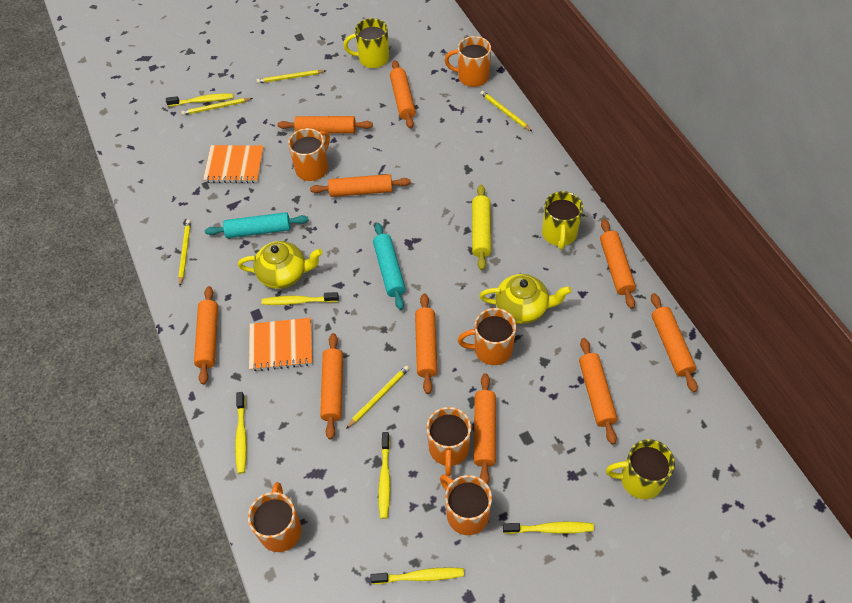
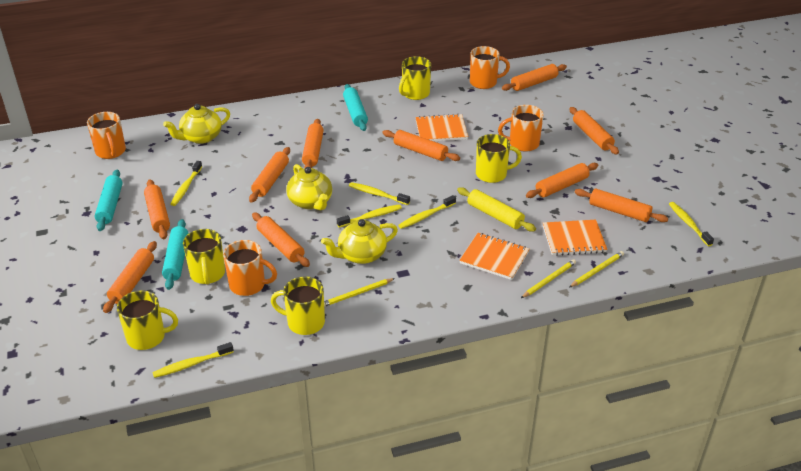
orange mug: 6 -> 4
orange notebook: 2 -> 3
turquoise rolling pin: 2 -> 3
yellow mug: 3 -> 5
yellow pencil: 5 -> 3
yellow teapot: 2 -> 3

